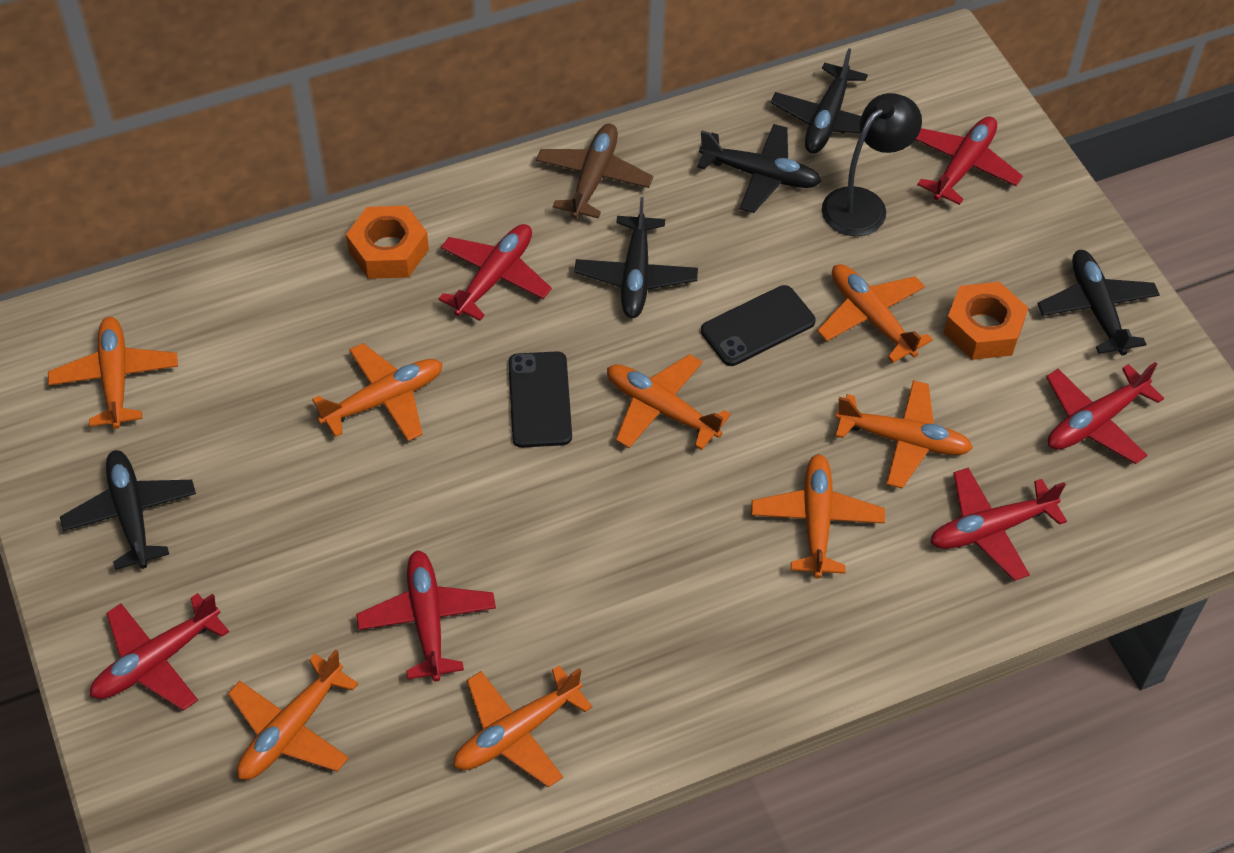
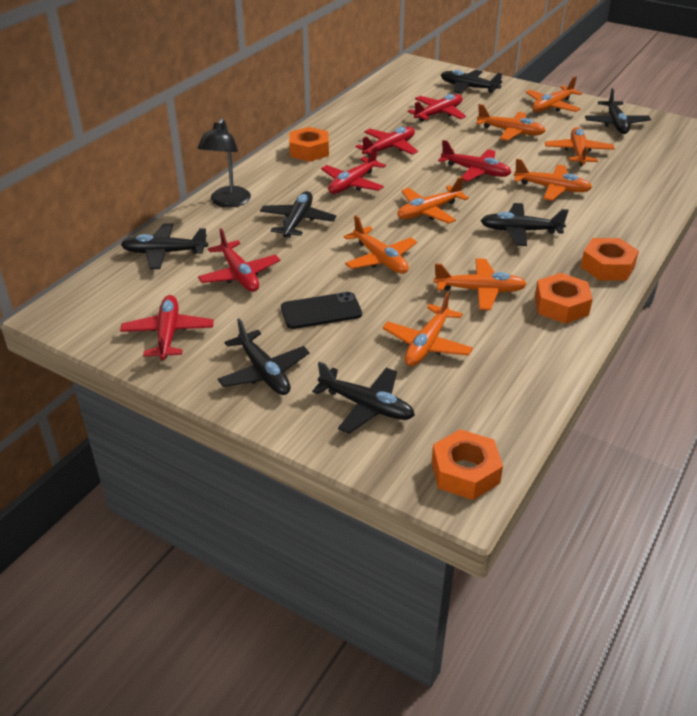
black phone: 2 -> 1
black plane: 5 -> 7
brown plane: 1 -> 0
orange nut: 2 -> 4

